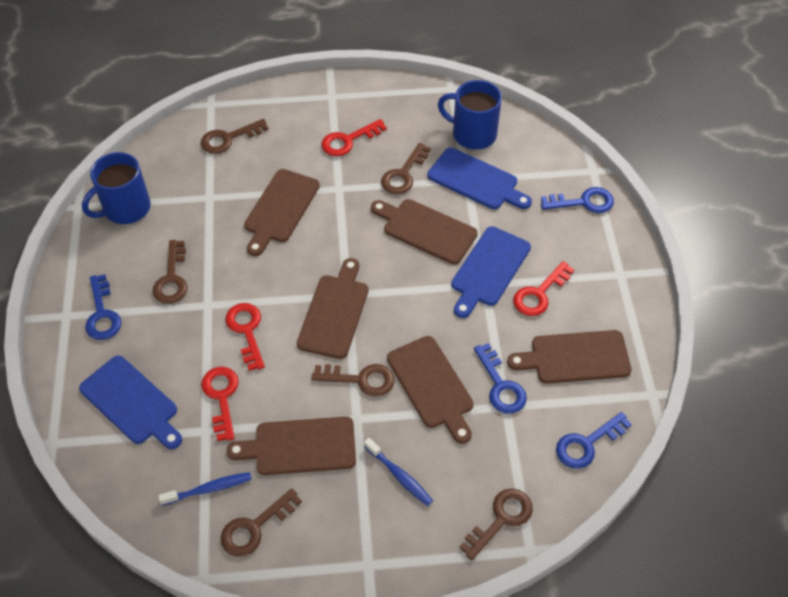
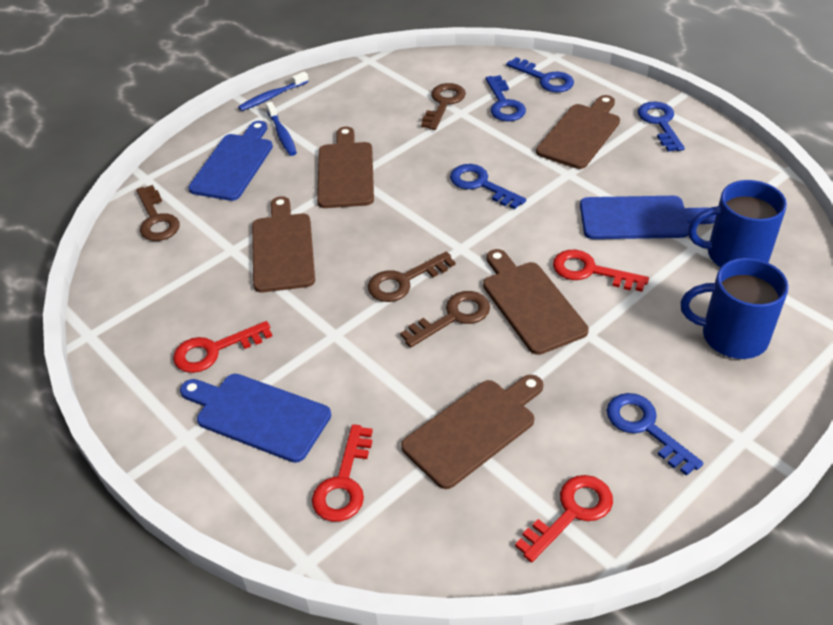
blue key: 4 -> 5
brown cutting board: 6 -> 5
brown key: 6 -> 4

